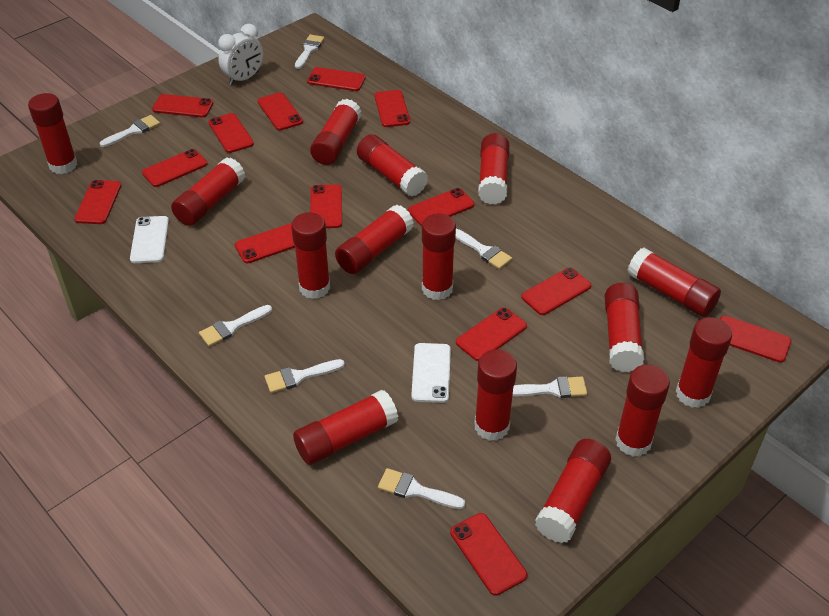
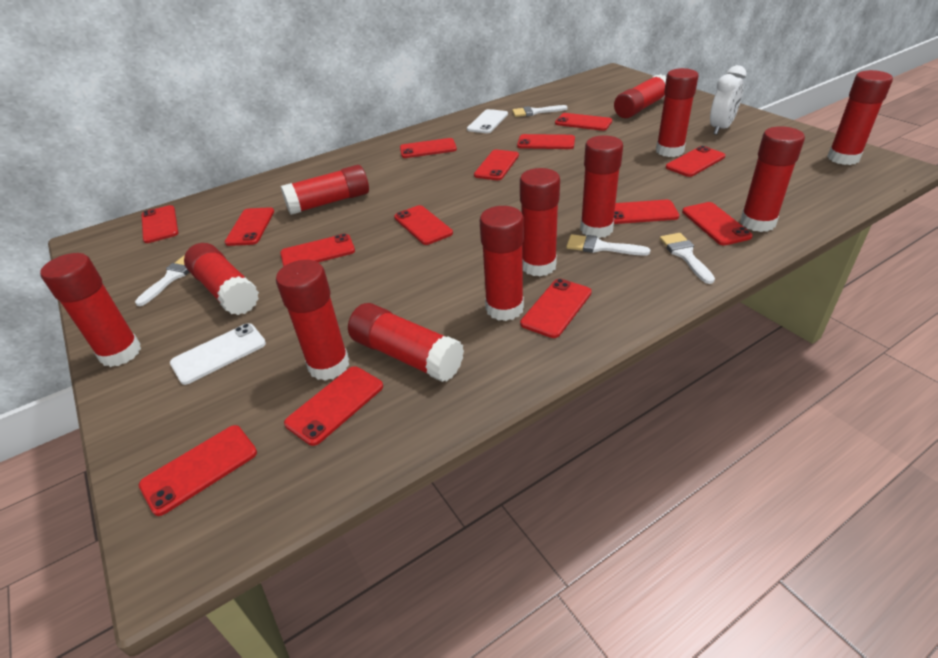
red glue stick: 15 -> 12
white brush: 7 -> 4

